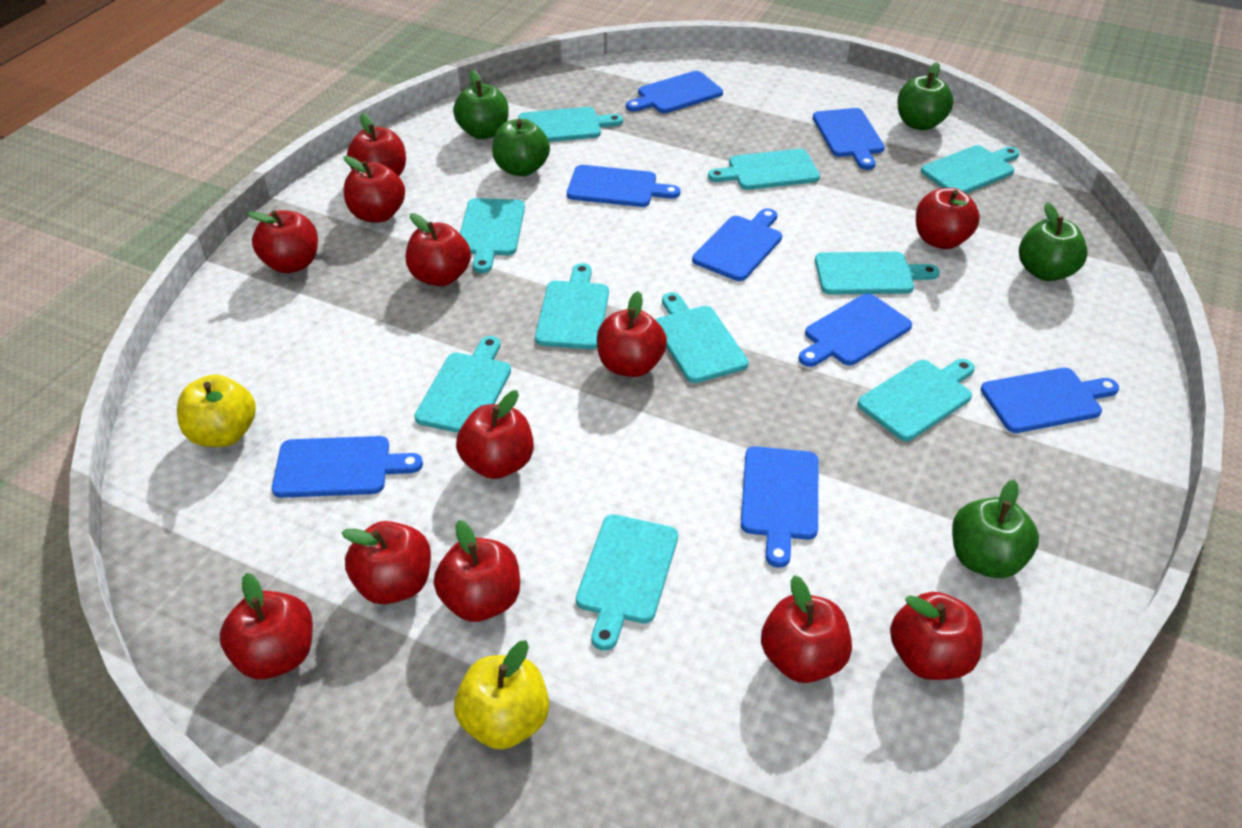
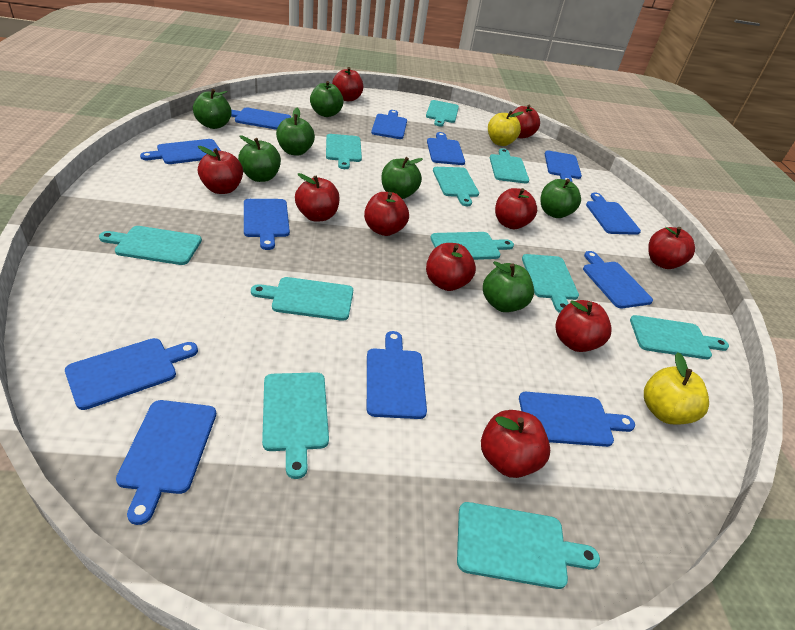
blue cutting board: 8 -> 12
green apple: 5 -> 7
red apple: 12 -> 10
turquoise cutting board: 10 -> 11

